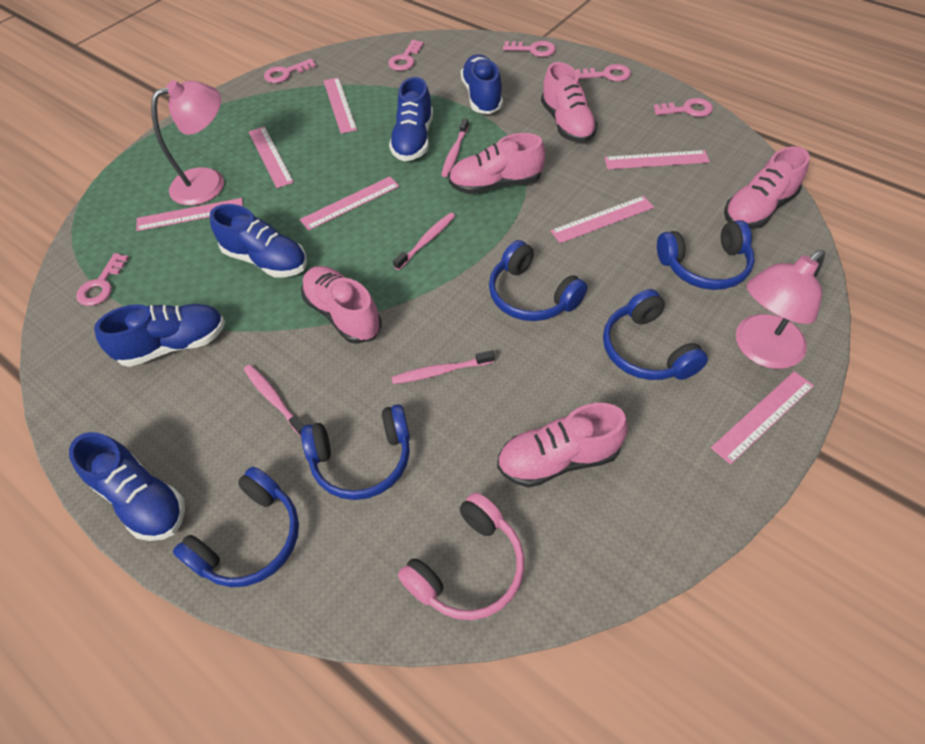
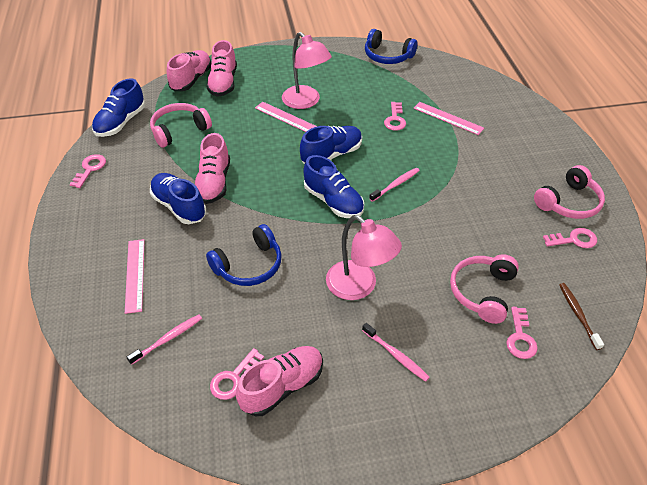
blue headphones: 5 -> 2
blue shoe: 5 -> 4
brown toothbrush: 0 -> 1
pink headphones: 1 -> 3
pink key: 6 -> 5
pink ruler: 7 -> 3
pink shoe: 5 -> 4
pink toothbrush: 4 -> 3

